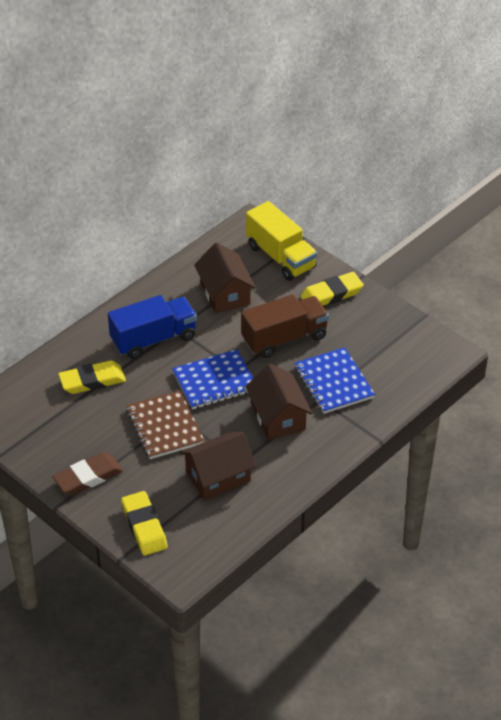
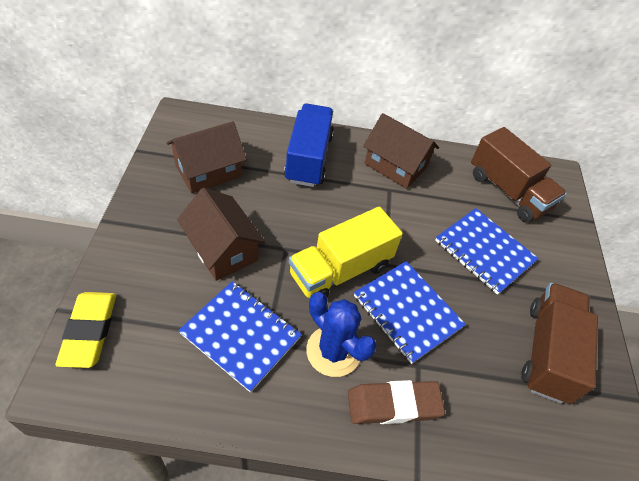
blue cactus: 0 -> 1
blue notebook: 2 -> 3
brown notebook: 1 -> 0
brown truck: 1 -> 2
yellow eraser: 3 -> 1

